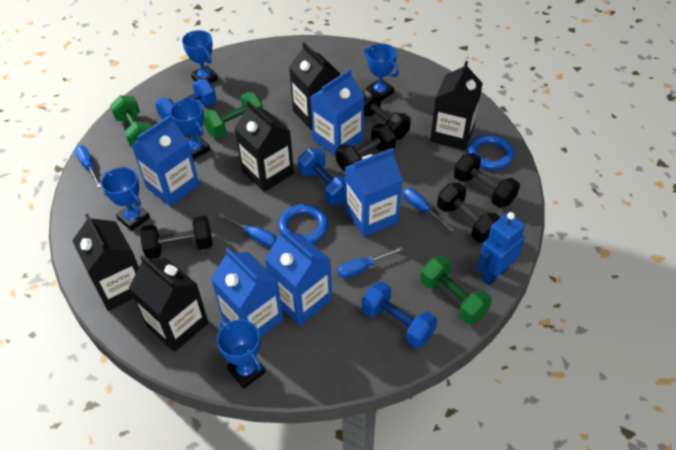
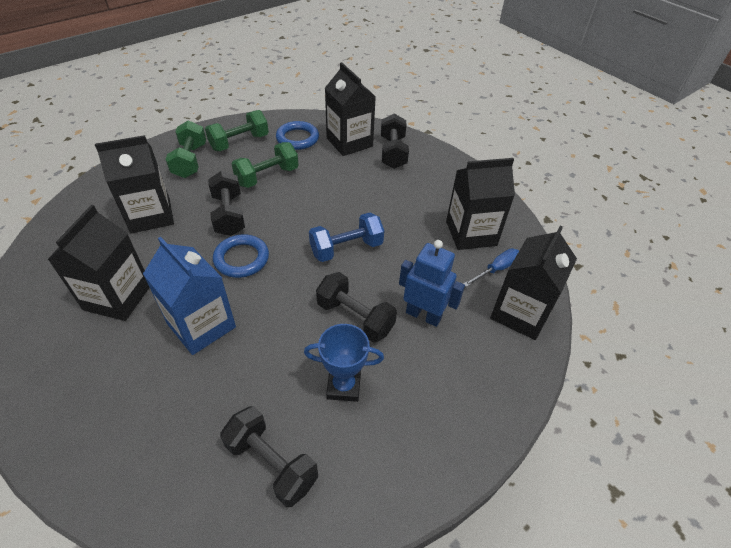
black dumbbell: 5 -> 4
blue carton: 5 -> 1
blue dumbbell: 3 -> 1
blue screwdriver: 4 -> 1
blue trophy: 5 -> 1

